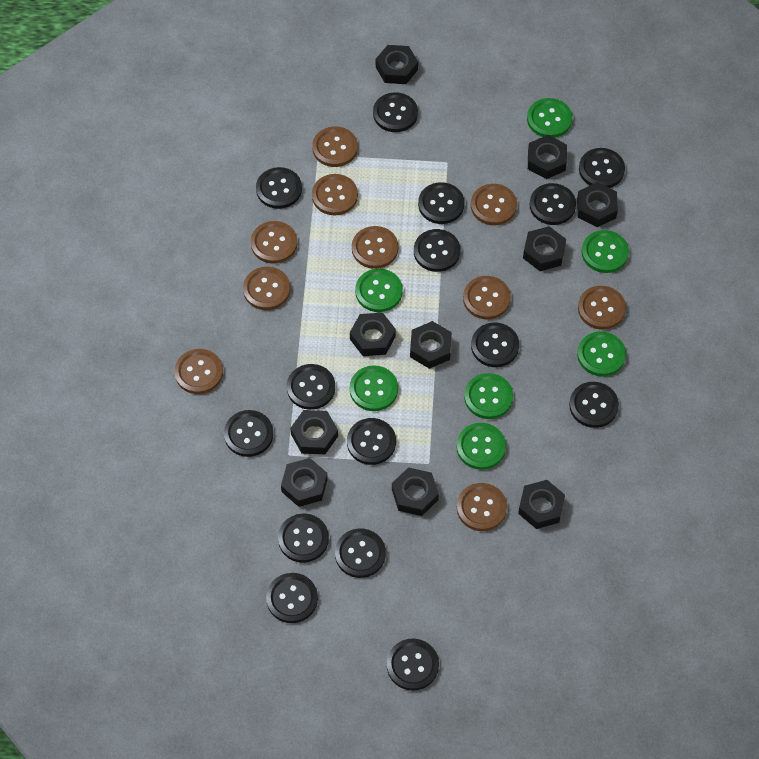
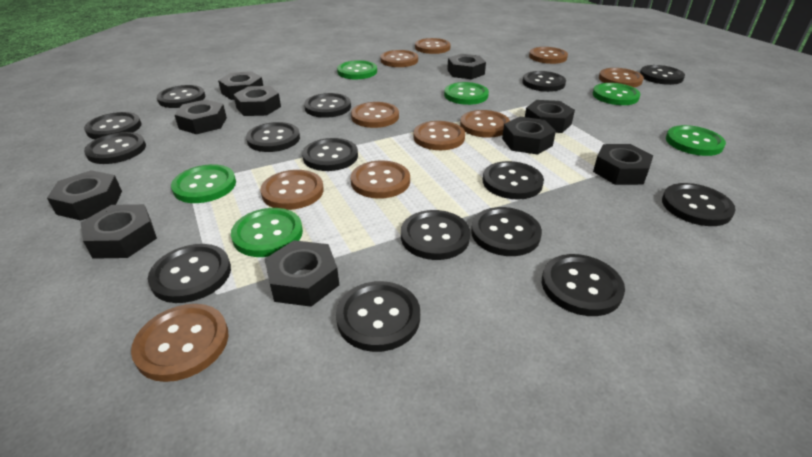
green button: 7 -> 6

